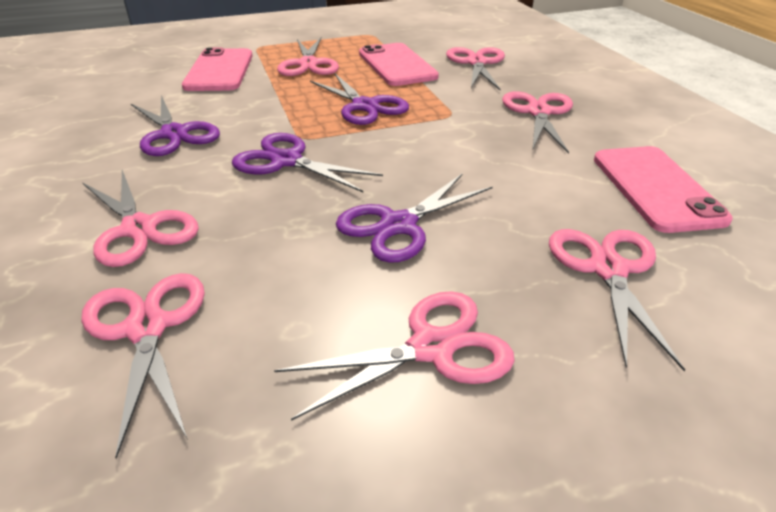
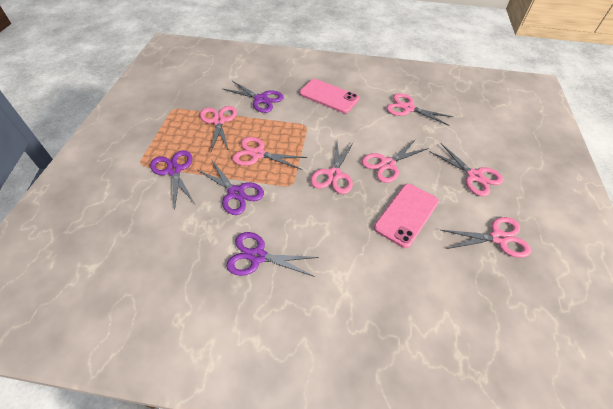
pink phone: 3 -> 2

